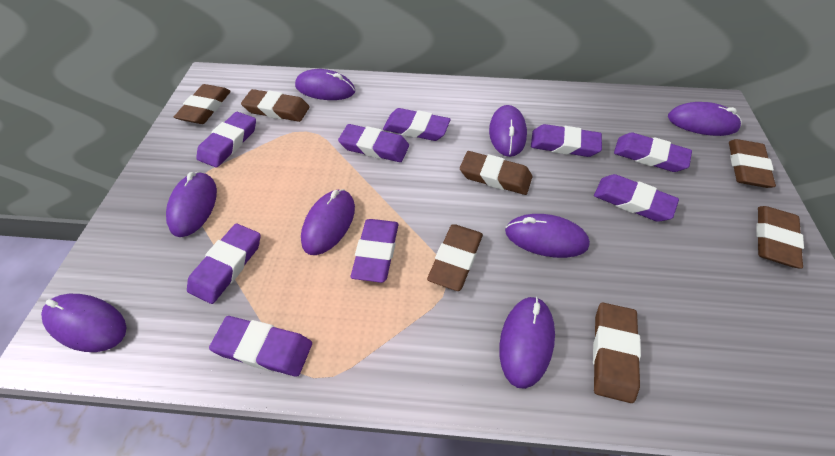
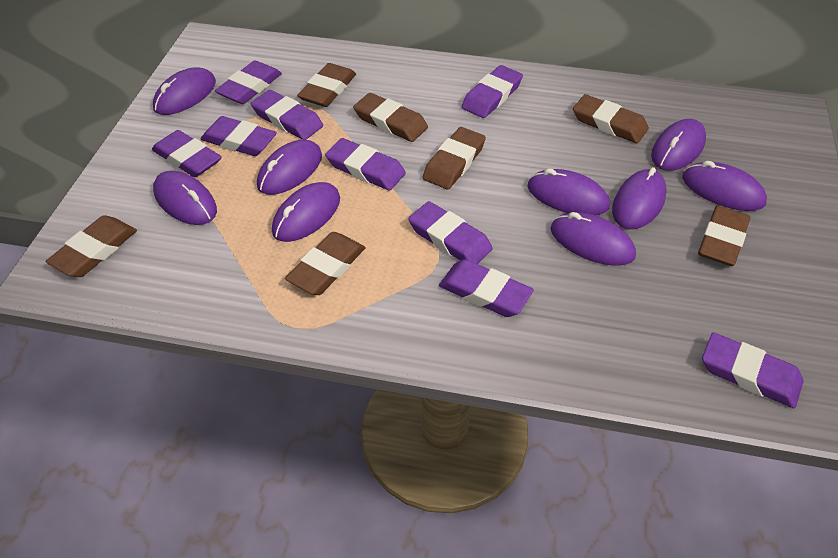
purple mouse: 8 -> 9

